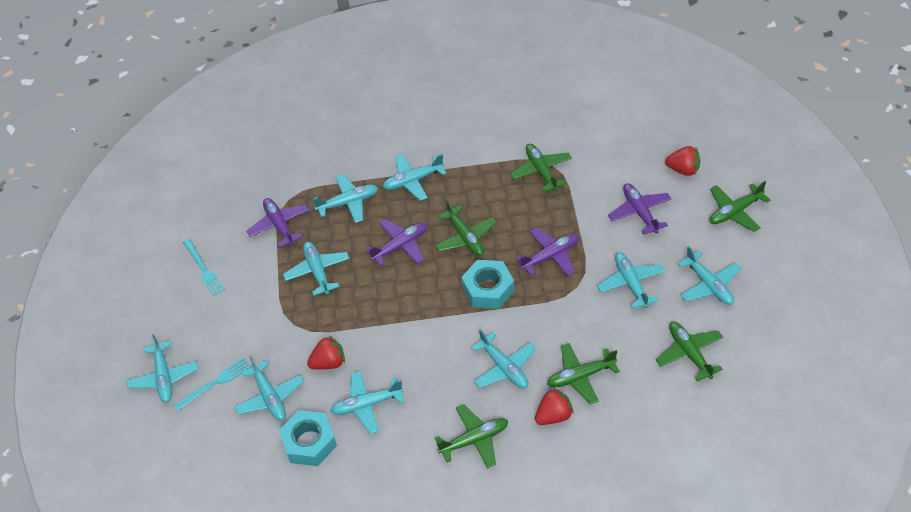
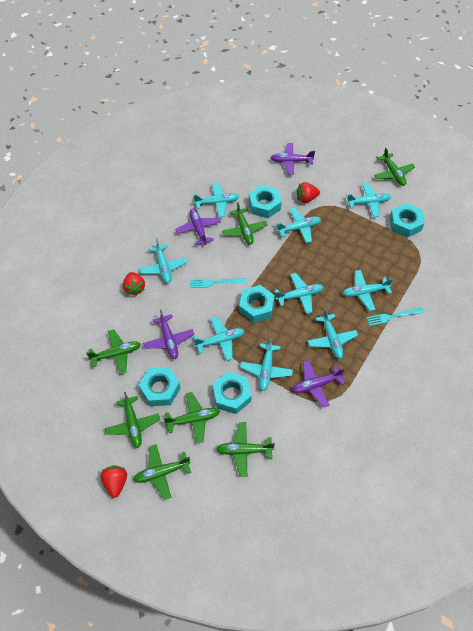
green plane: 6 -> 7
turquoise nut: 2 -> 5

